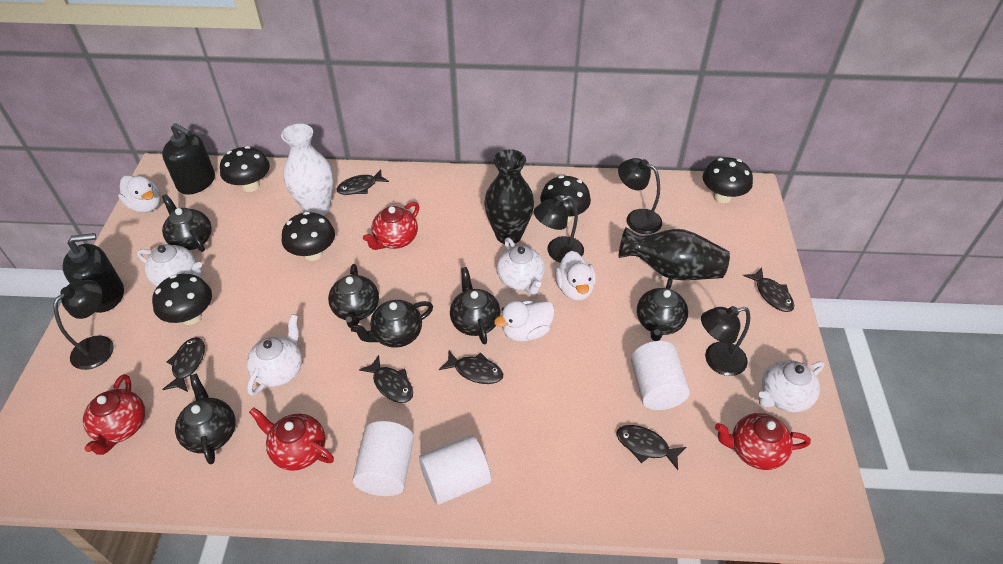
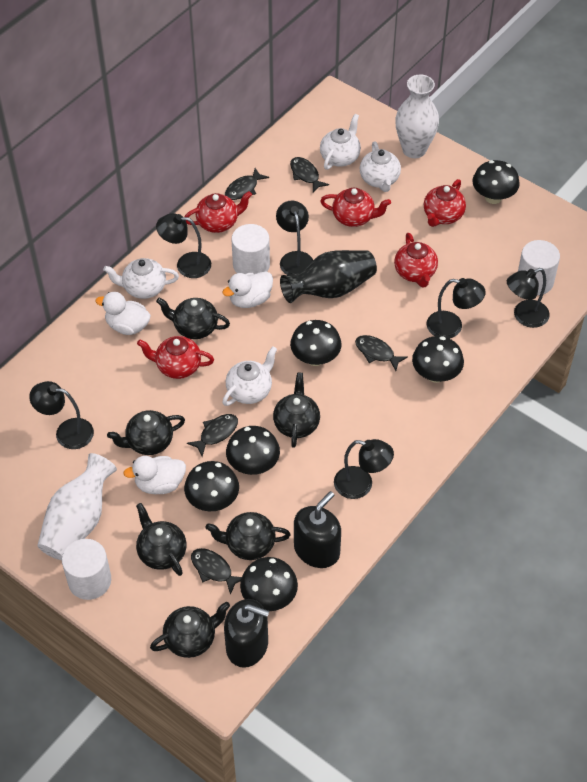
black fish: 6 -> 5
black lamp: 4 -> 6
black mushroom: 5 -> 6
black vase: 2 -> 1
red teapot: 4 -> 5
white vase: 1 -> 2

